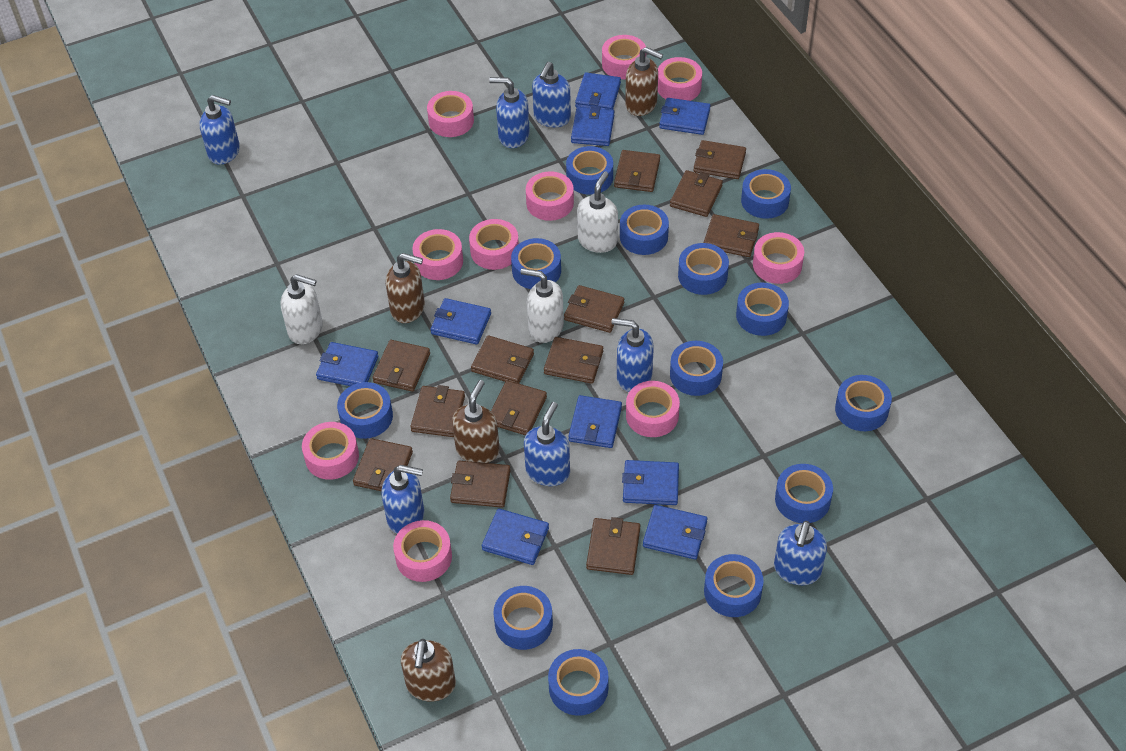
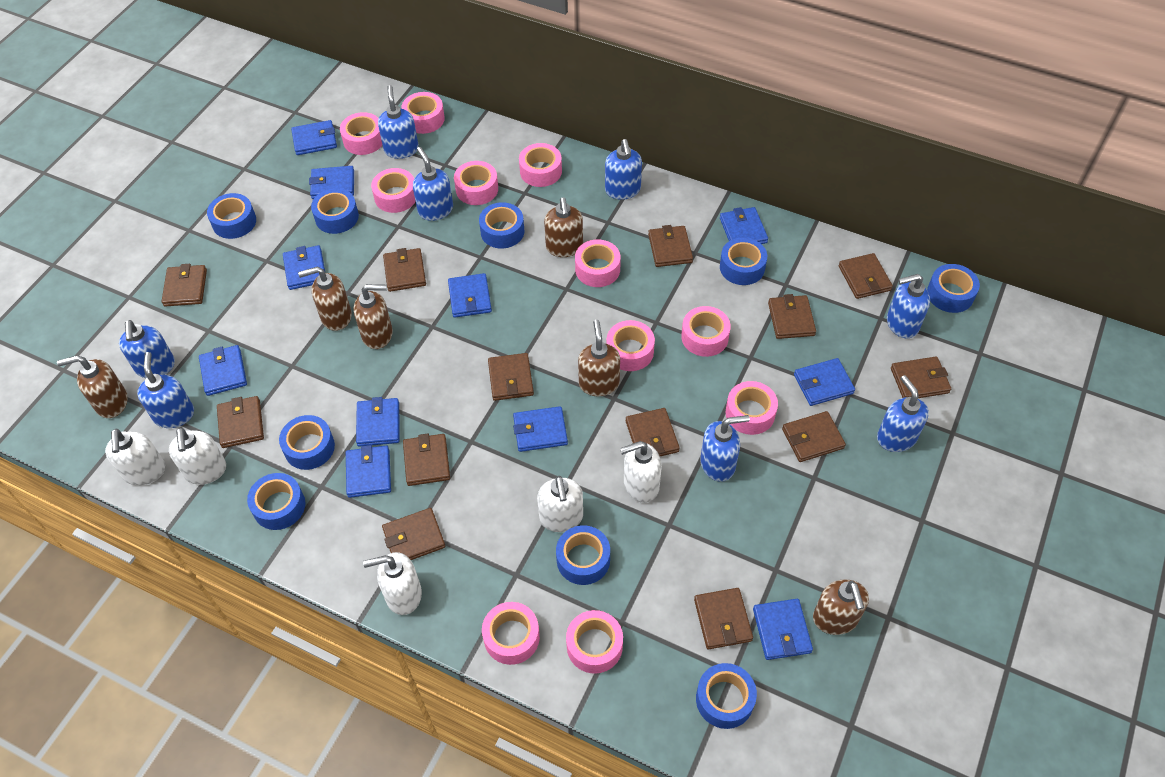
blue soap dispenser: 7 -> 8
blue tape: 13 -> 9
blue wallet: 9 -> 11
brown soap dispenser: 4 -> 6
pink tape: 10 -> 11
white soap dispenser: 3 -> 5

